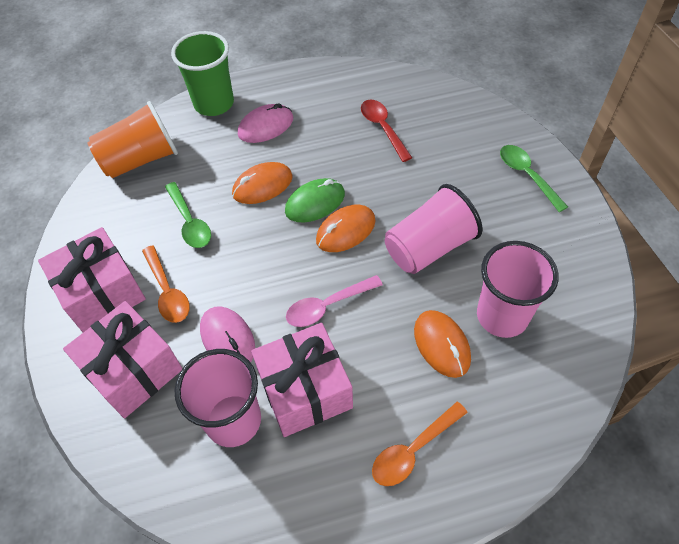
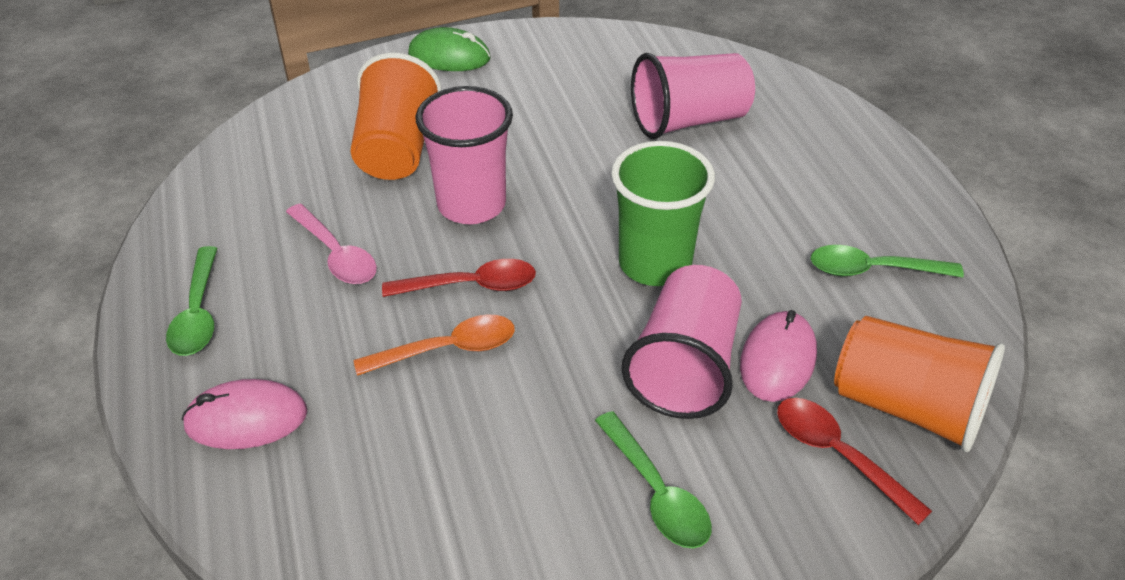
green spoon: 2 -> 3
orange cup: 1 -> 2
orange mouse: 3 -> 0
orange spoon: 2 -> 1
pink gift: 3 -> 0
red spoon: 1 -> 2

